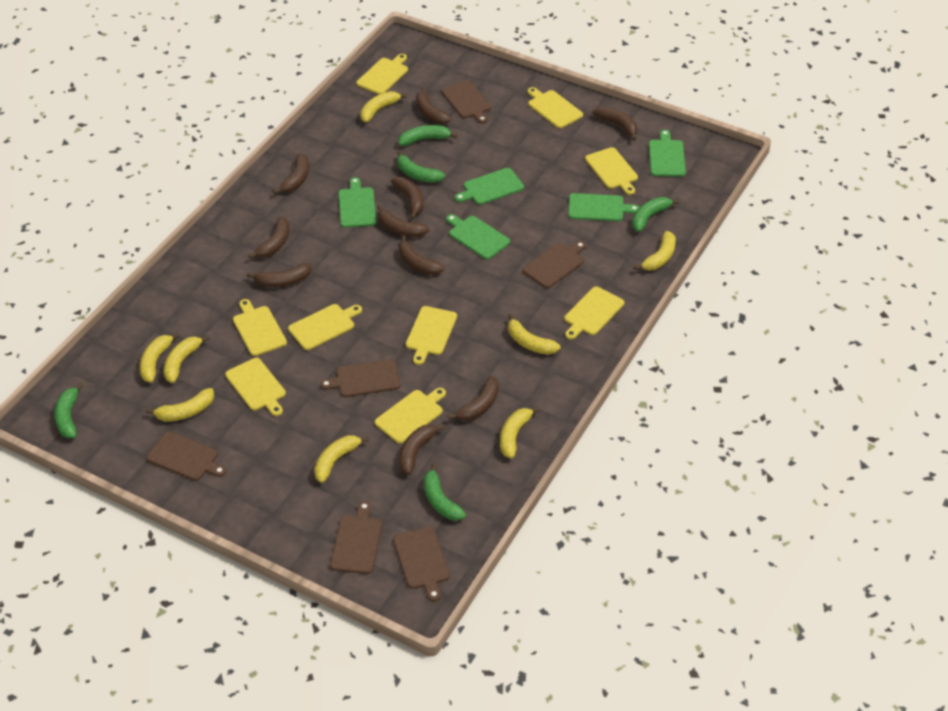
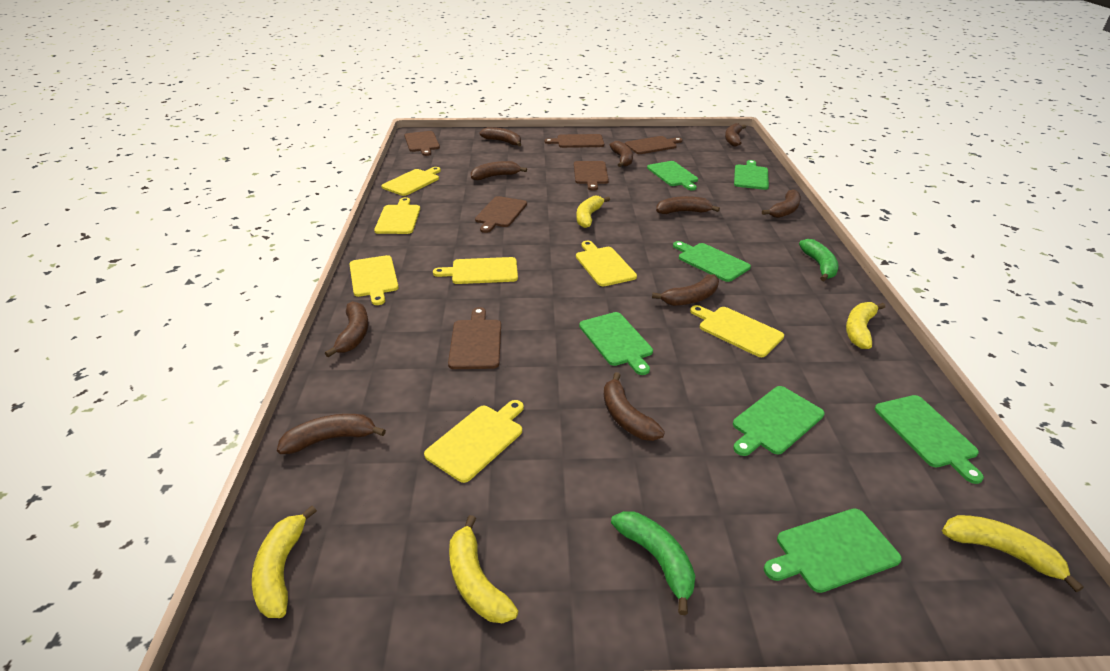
green banana: 5 -> 2
green cutting board: 5 -> 7
yellow banana: 8 -> 5
yellow cutting board: 9 -> 7

